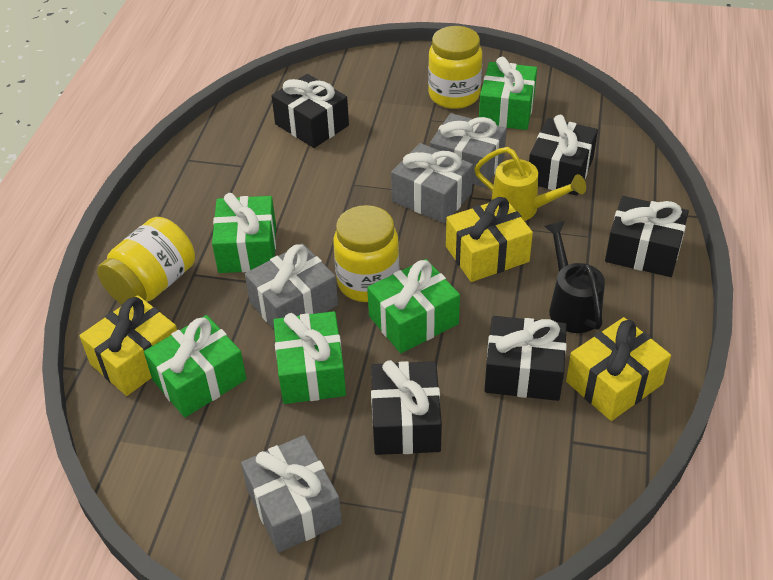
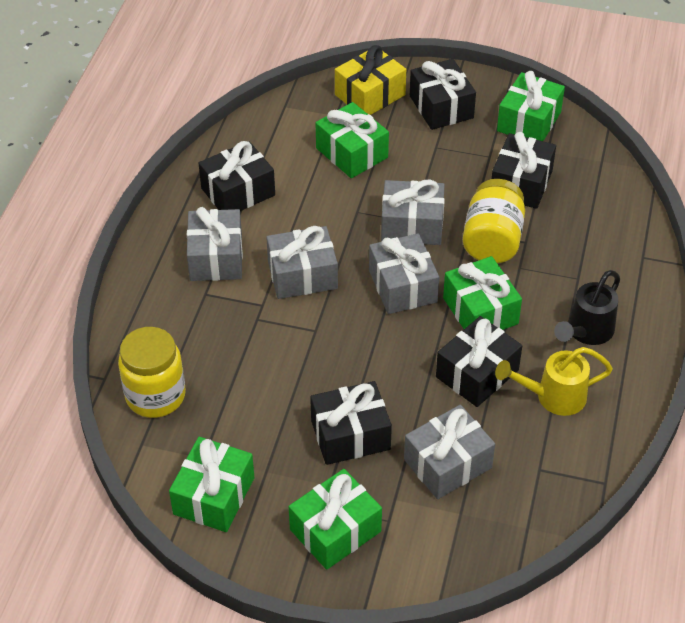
grey gift: 4 -> 5
yellow gift: 3 -> 1
yellow jar: 3 -> 2

